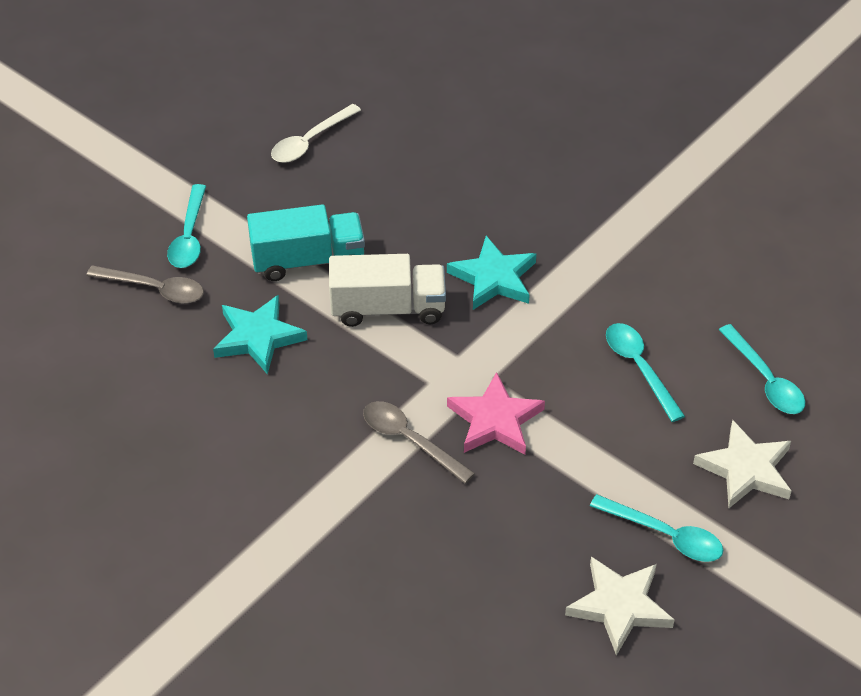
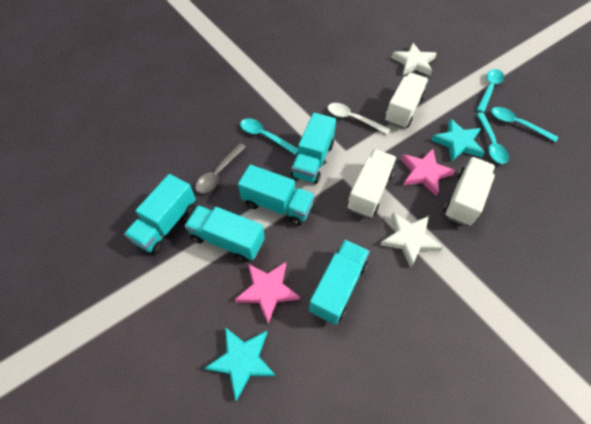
grey spoon: 2 -> 1
pink star: 1 -> 2
turquoise truck: 1 -> 5
white truck: 1 -> 3

